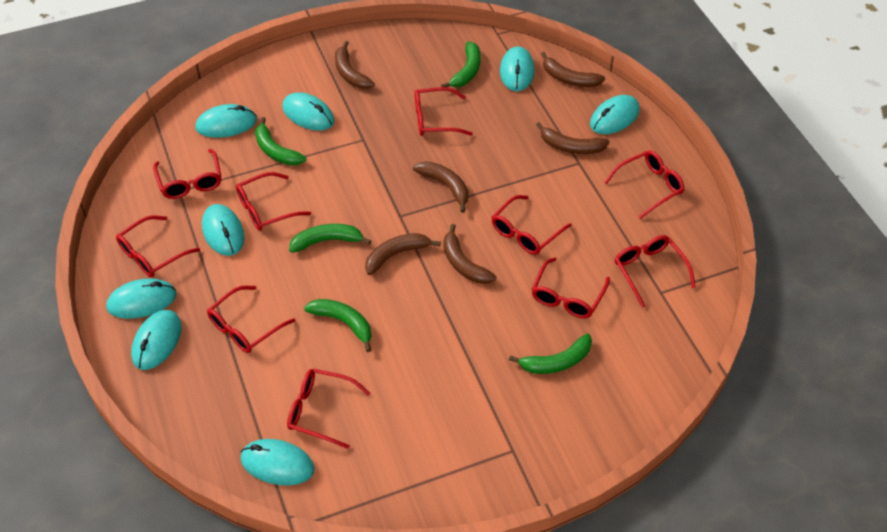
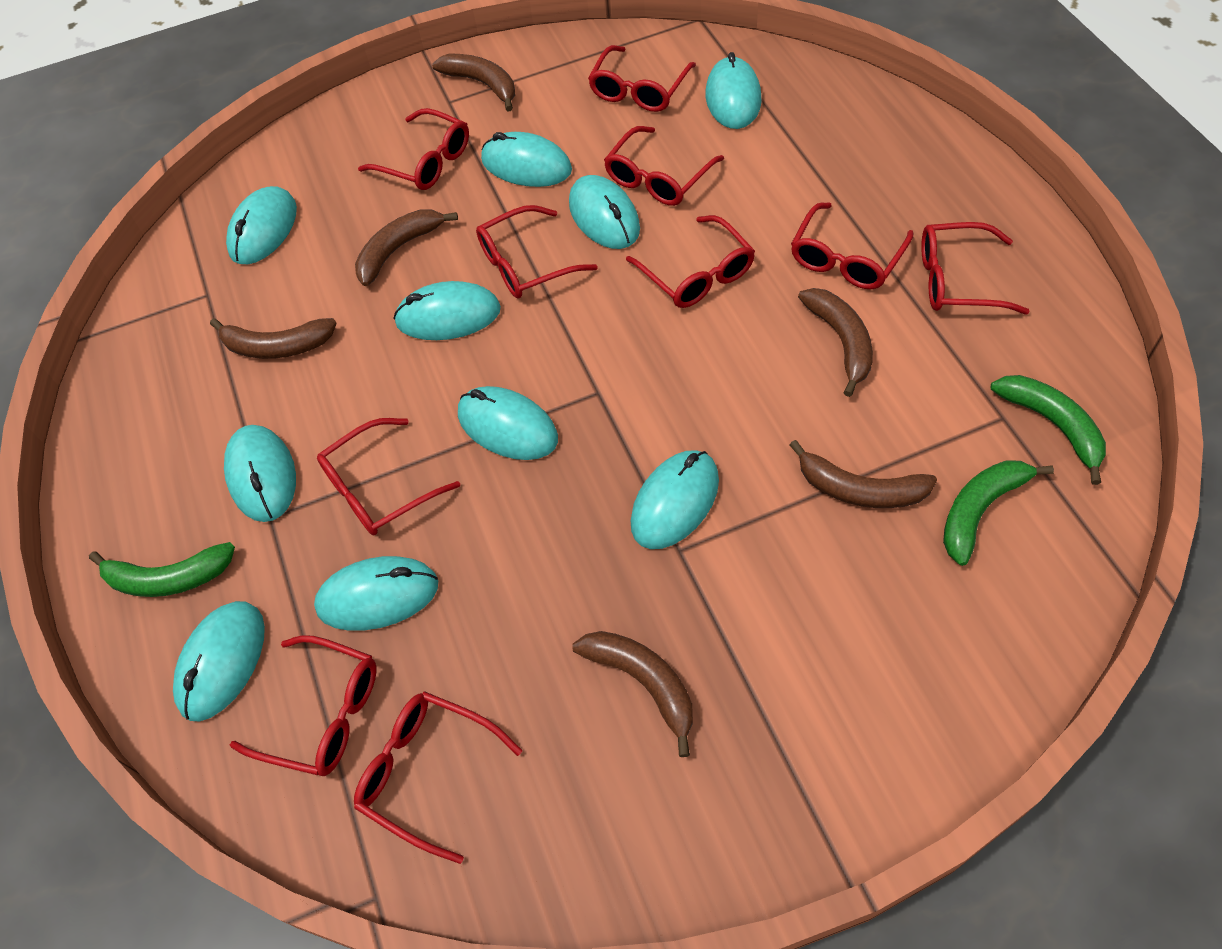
green banana: 5 -> 3
turquoise mouse: 8 -> 10

